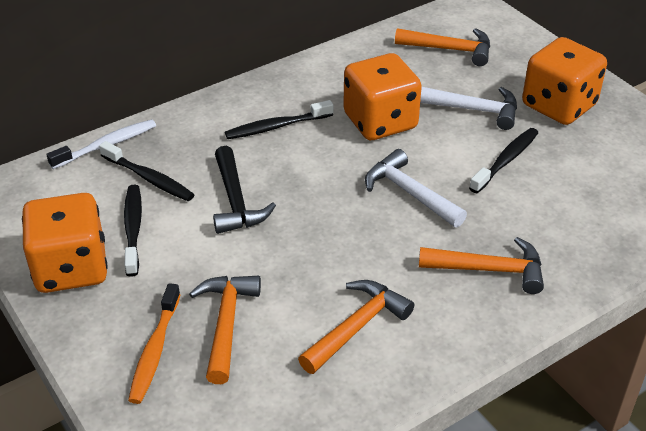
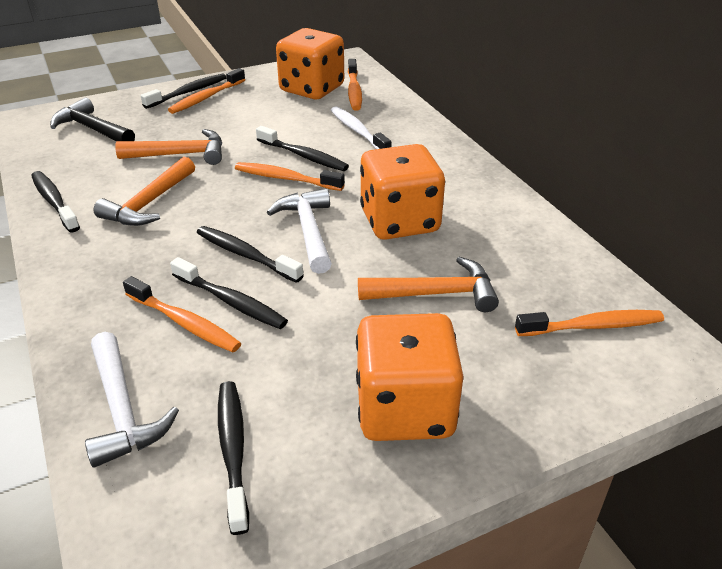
black toothbrush: 4 -> 6
orange hammer: 4 -> 3
orange toothbrush: 1 -> 5

